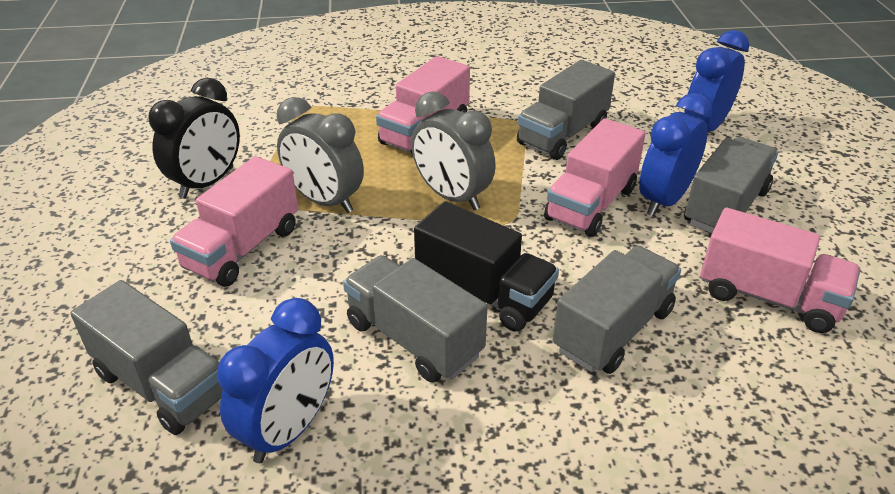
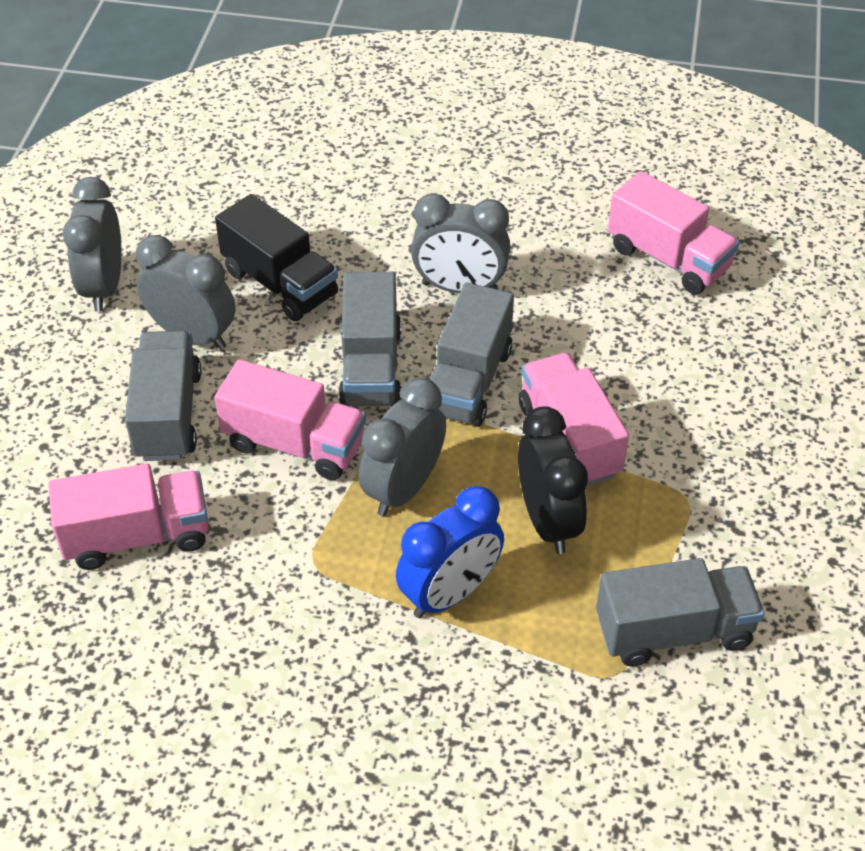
blue clock: 3 -> 1
grey clock: 2 -> 4
grey truck: 5 -> 4

